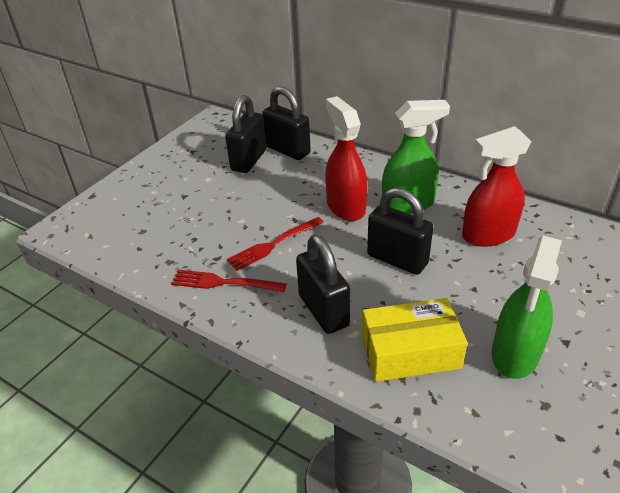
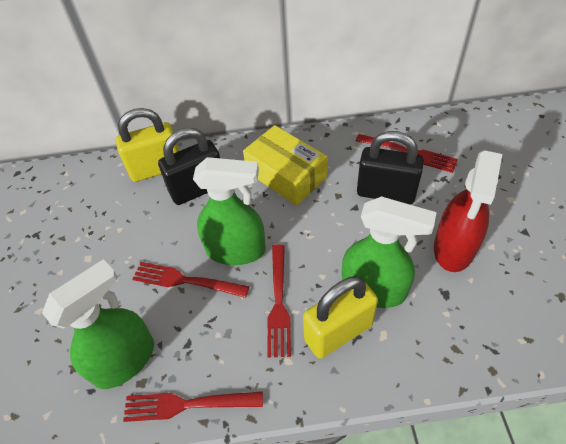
black padlock: 4 -> 2
green spray bottle: 2 -> 3
red fork: 2 -> 4
red spray bottle: 2 -> 1
yellow padlock: 0 -> 2

